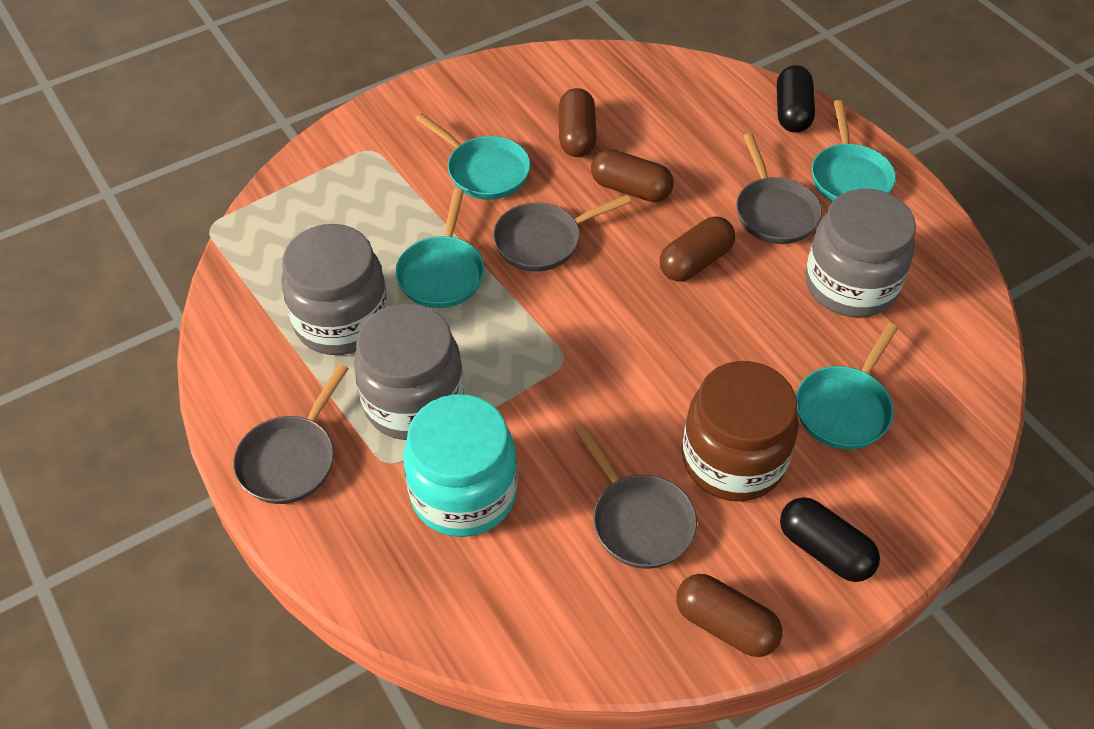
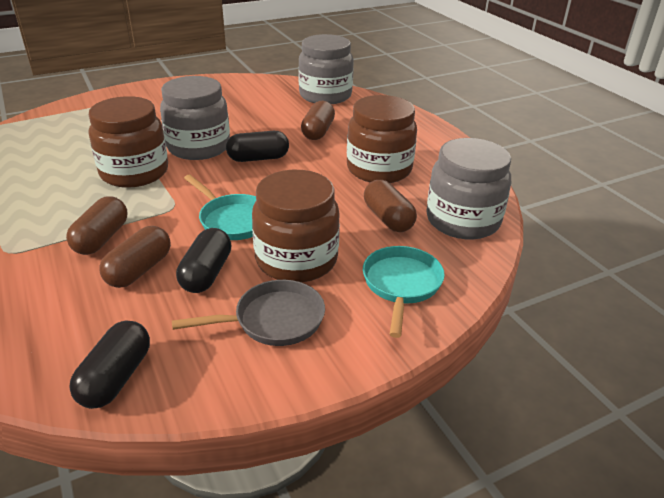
black capsule: 2 -> 3
brown jar: 1 -> 3
grey pan: 4 -> 1
turquoise jar: 1 -> 0
turquoise pan: 4 -> 2

